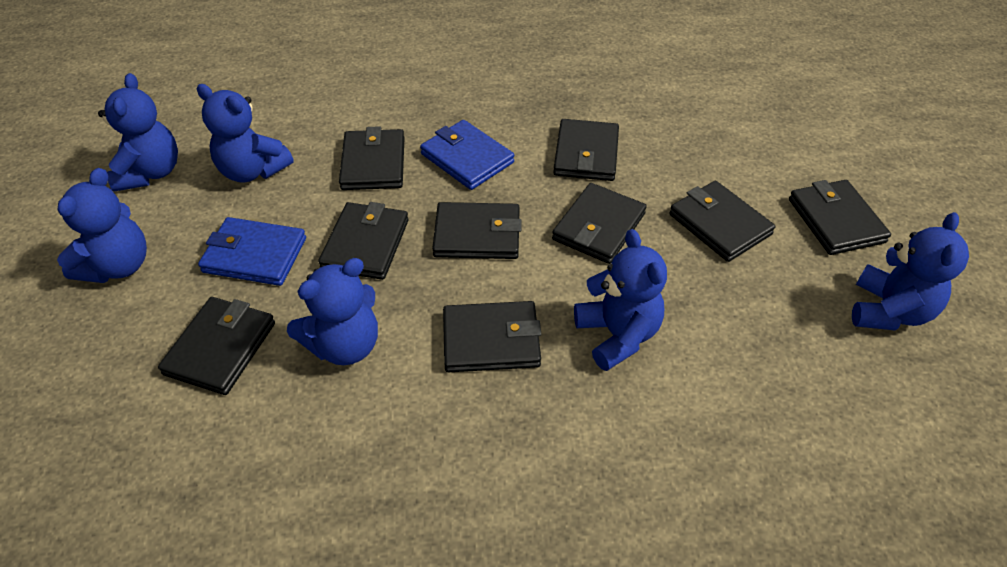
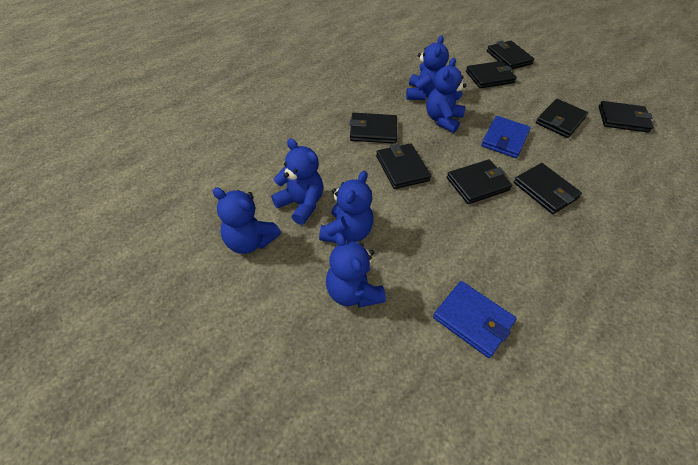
black wallet: 9 -> 8

